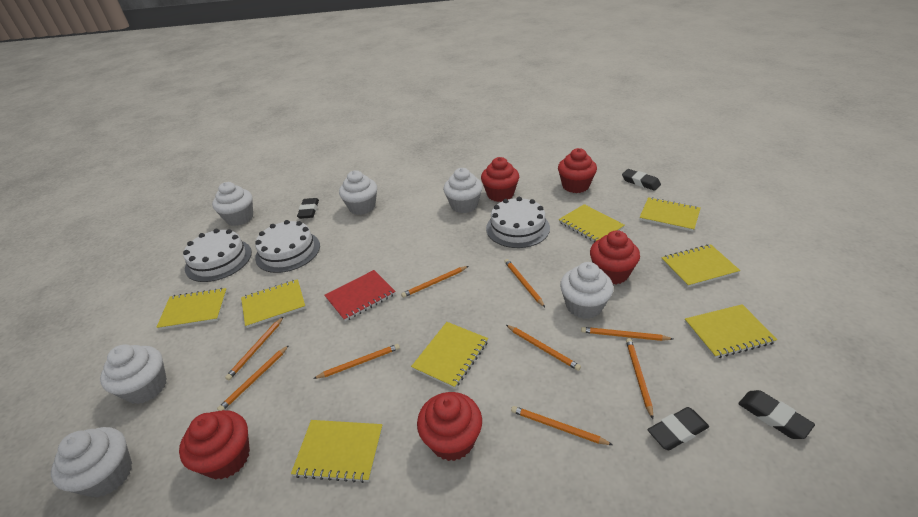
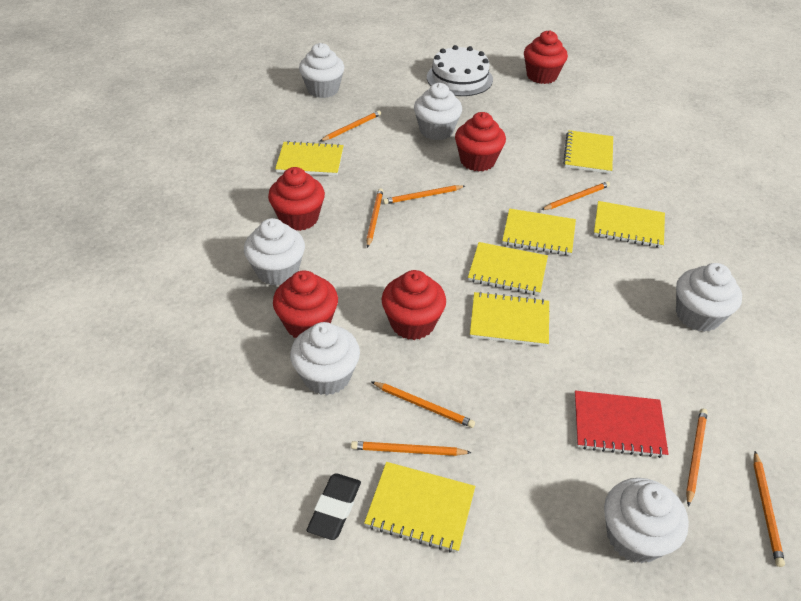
black eraser: 4 -> 1
orange pencil: 9 -> 8
white cake: 3 -> 1
yellow notebook: 8 -> 7

